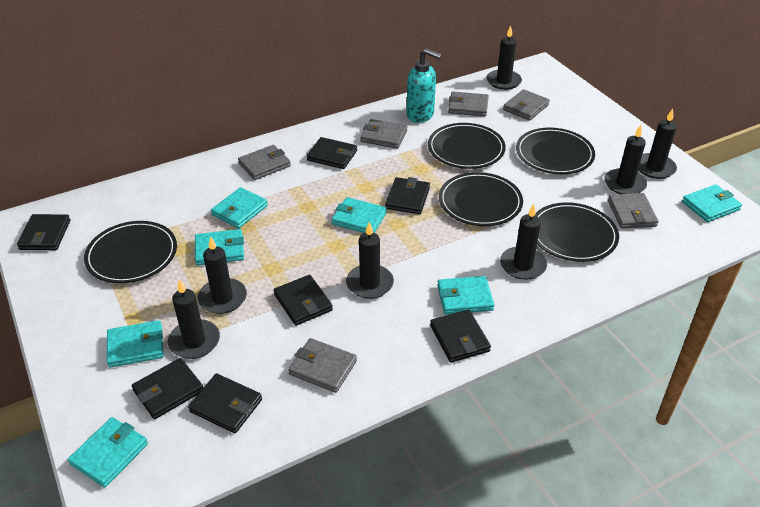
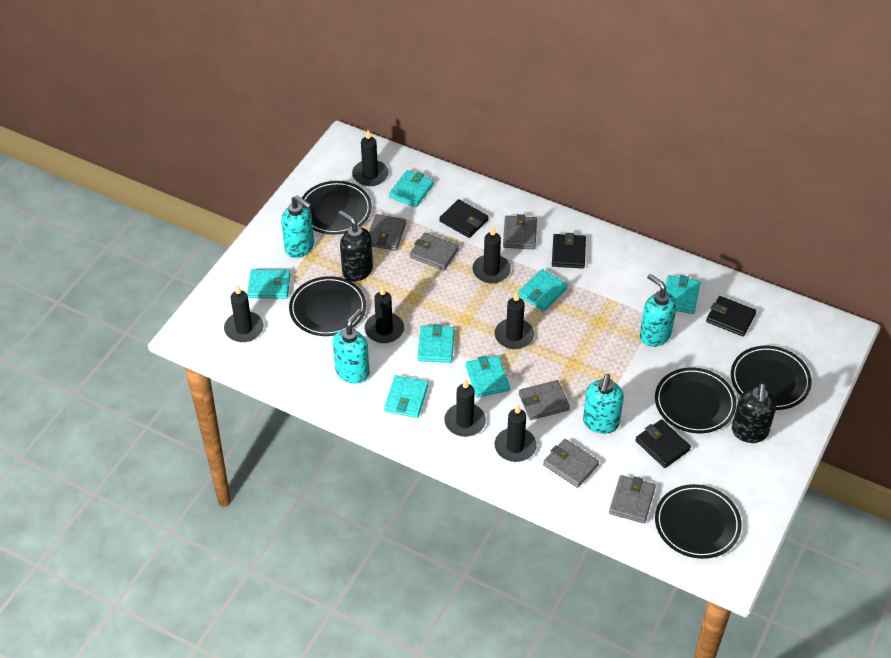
black soap dispenser: 0 -> 2
black wallet: 7 -> 4
turquoise soap dispenser: 1 -> 4

